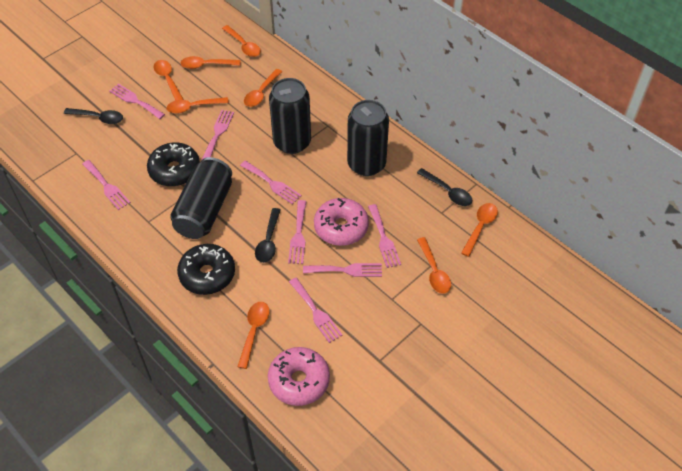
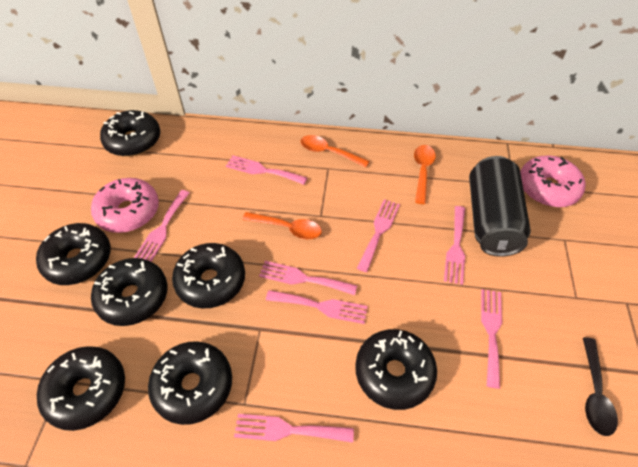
black can: 3 -> 1
black donut: 2 -> 7
black spoon: 3 -> 1
orange spoon: 8 -> 3

